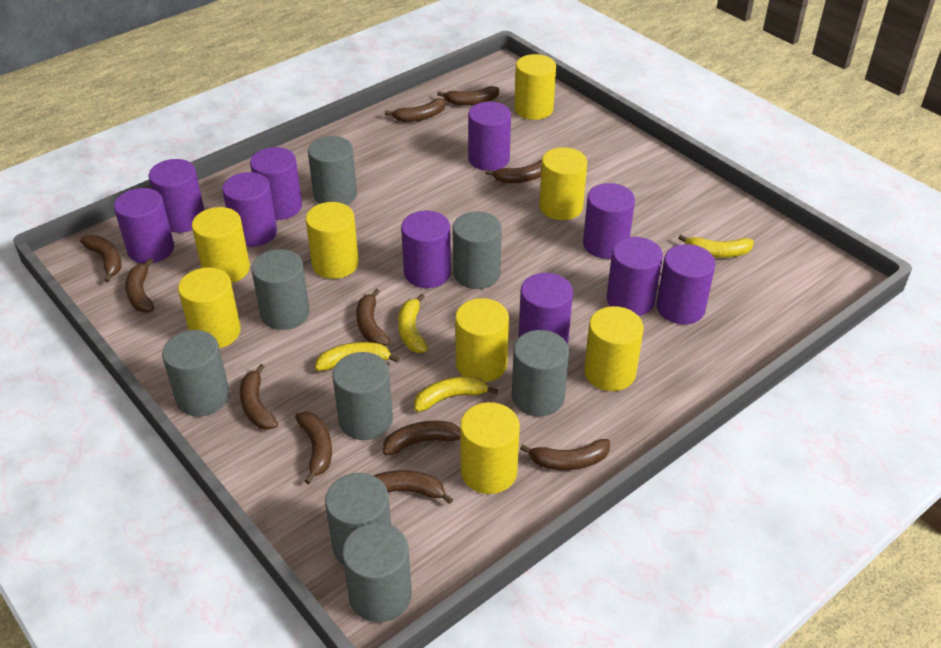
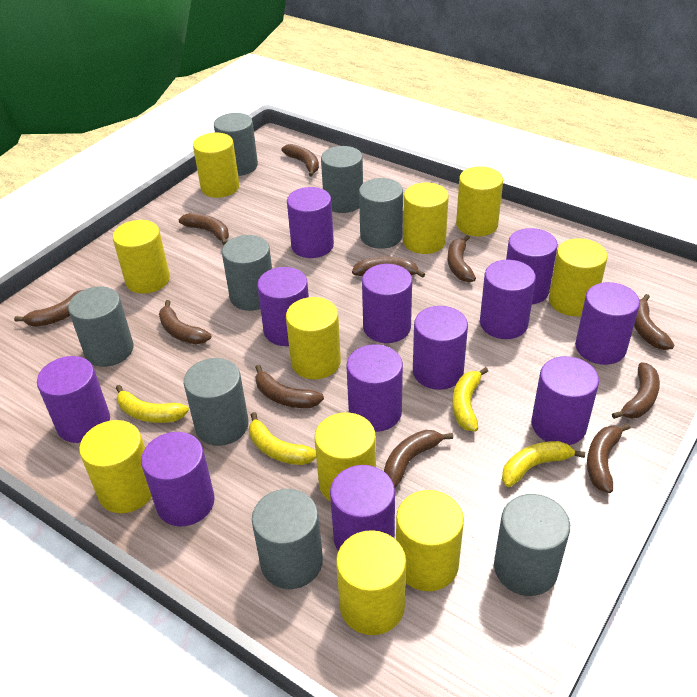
purple cylinder: 10 -> 12
yellow cylinder: 8 -> 10

